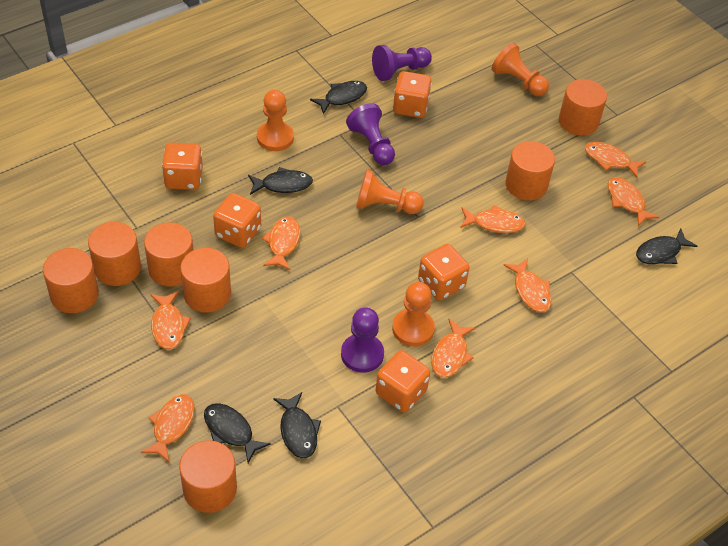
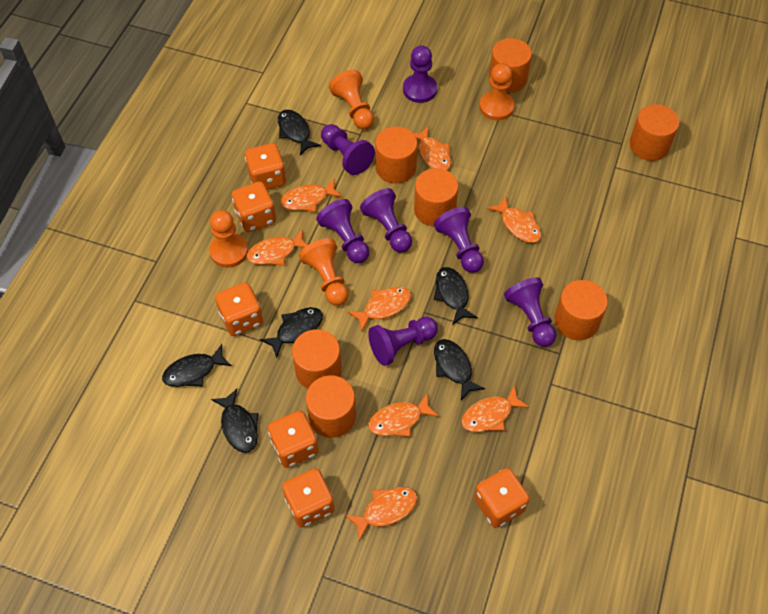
black fish: 5 -> 6
orange dice: 5 -> 6
purple pawn: 3 -> 7

